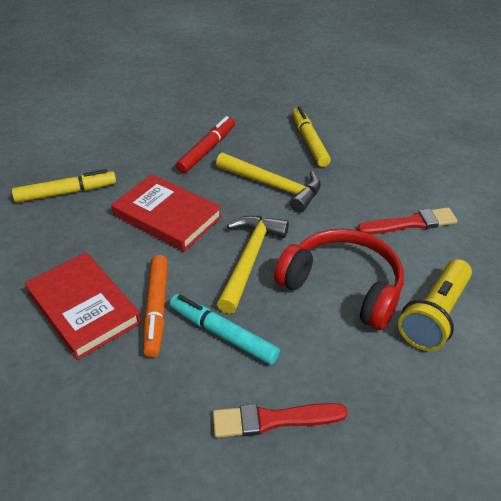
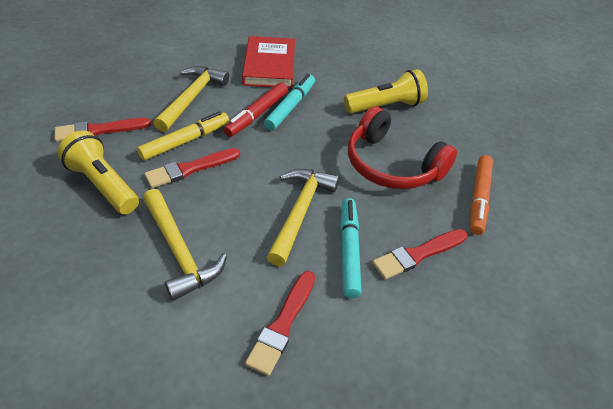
red book: 2 -> 1
red brush: 2 -> 4
turquoise marker: 1 -> 2
yellow flashlight: 1 -> 2
yellow hammer: 2 -> 3
yellow marker: 2 -> 1

